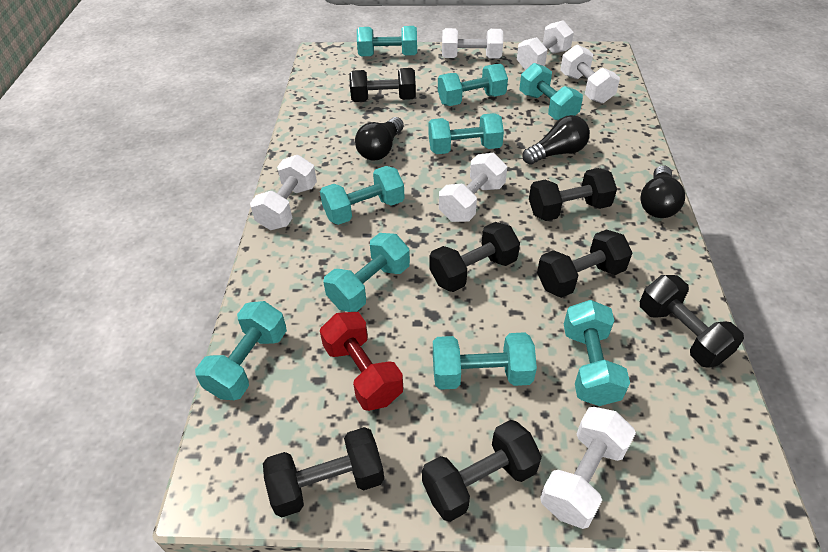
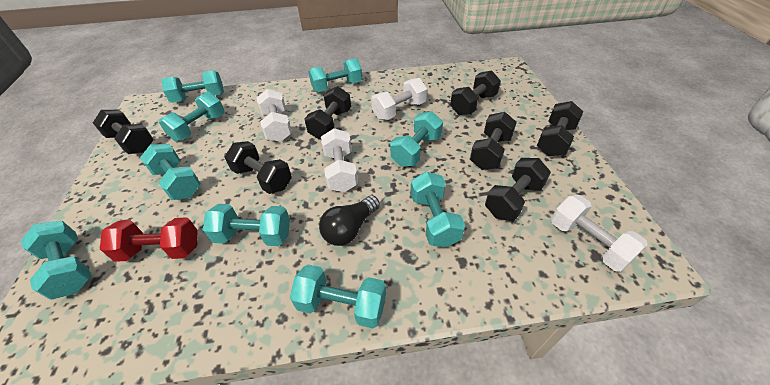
black light bulb: 3 -> 1
white dumbbell: 6 -> 4

